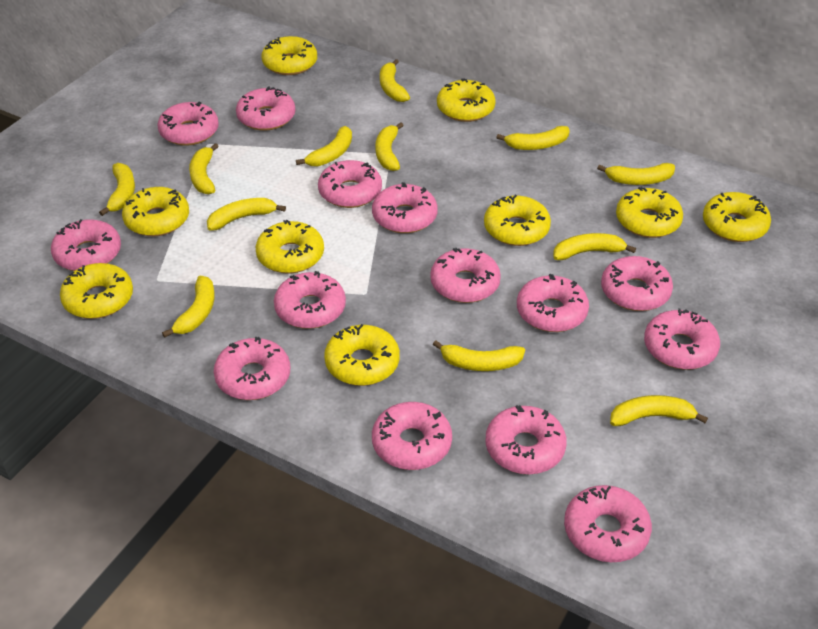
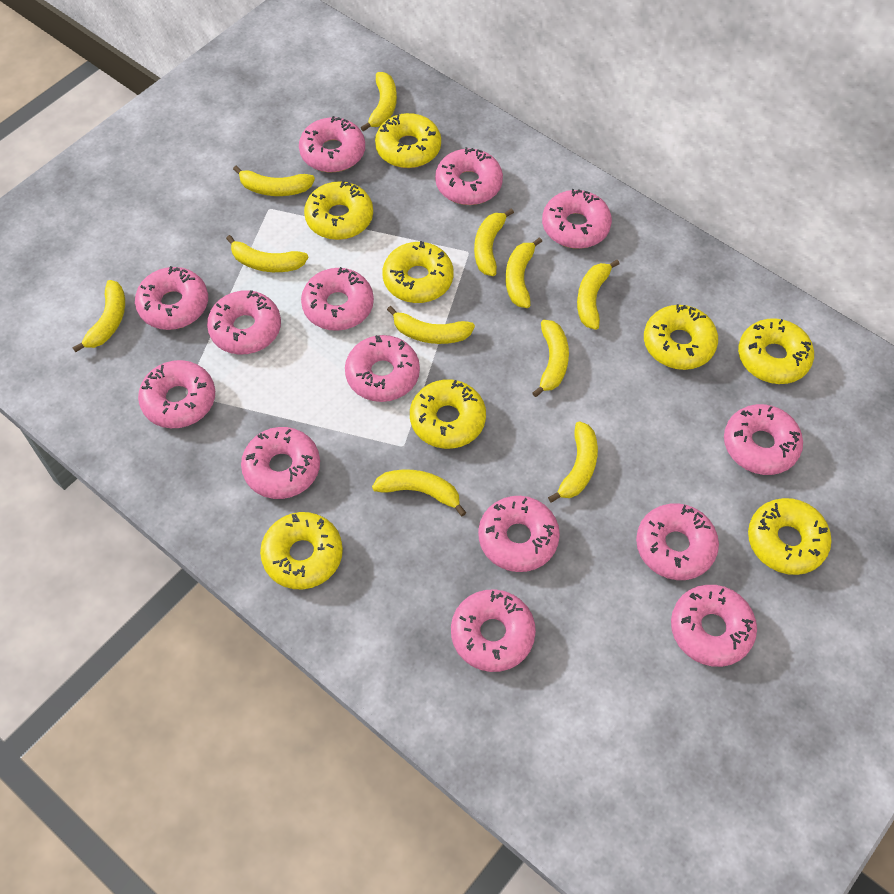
yellow banana: 12 -> 11
yellow donut: 9 -> 8

